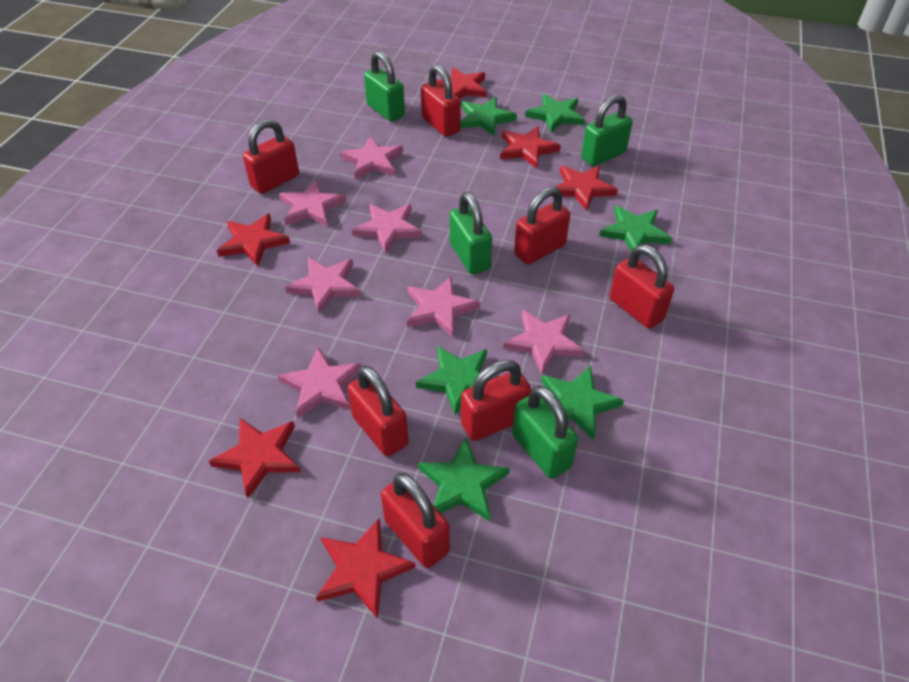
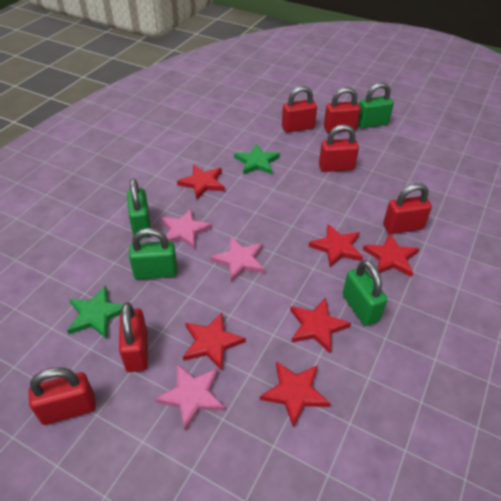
green star: 6 -> 2
pink star: 7 -> 3
red padlock: 7 -> 6

